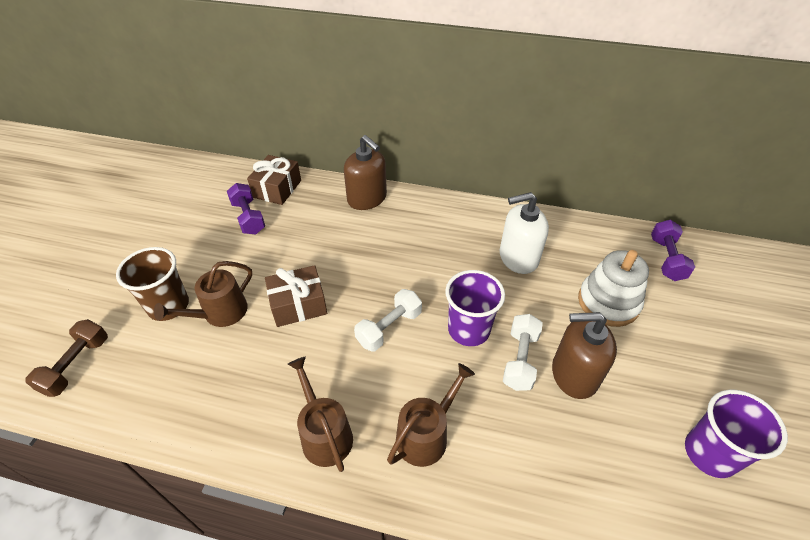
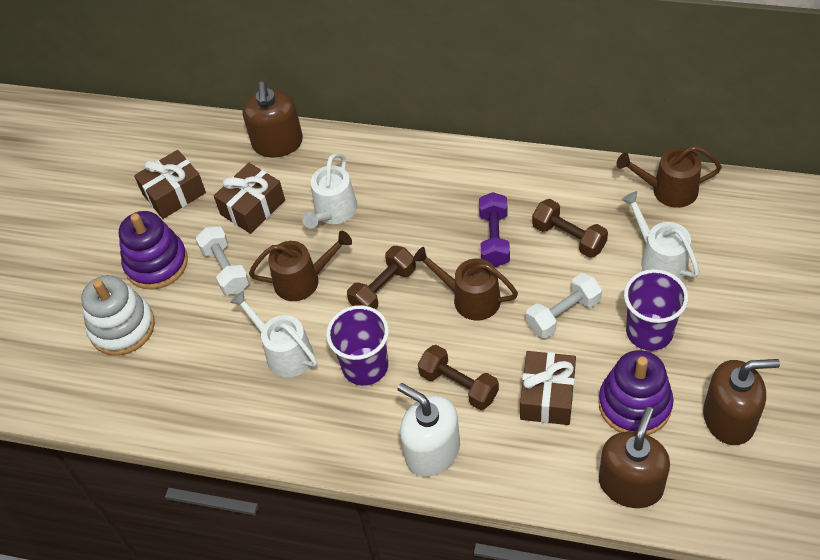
brown cup: 1 -> 0
brown dumbbell: 1 -> 3
brown gift: 2 -> 3
brown soap dispenser: 2 -> 3
purple dumbbell: 2 -> 1
purple stacking toy: 0 -> 2
white watering can: 0 -> 3

